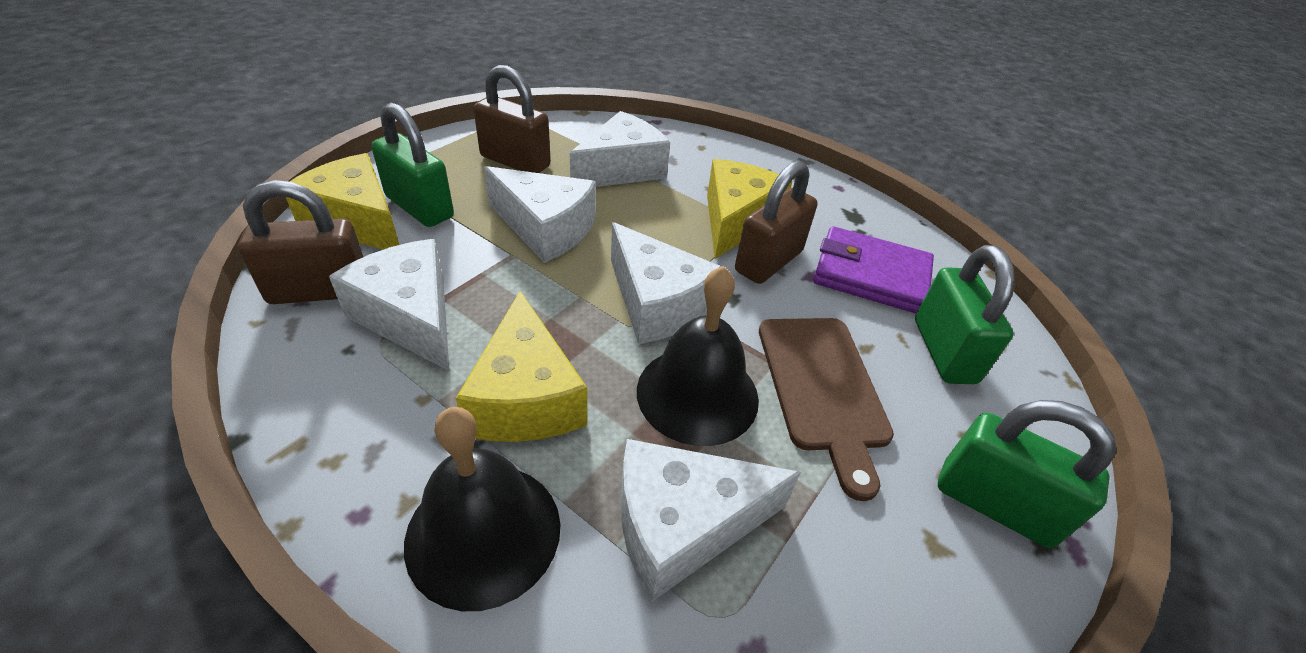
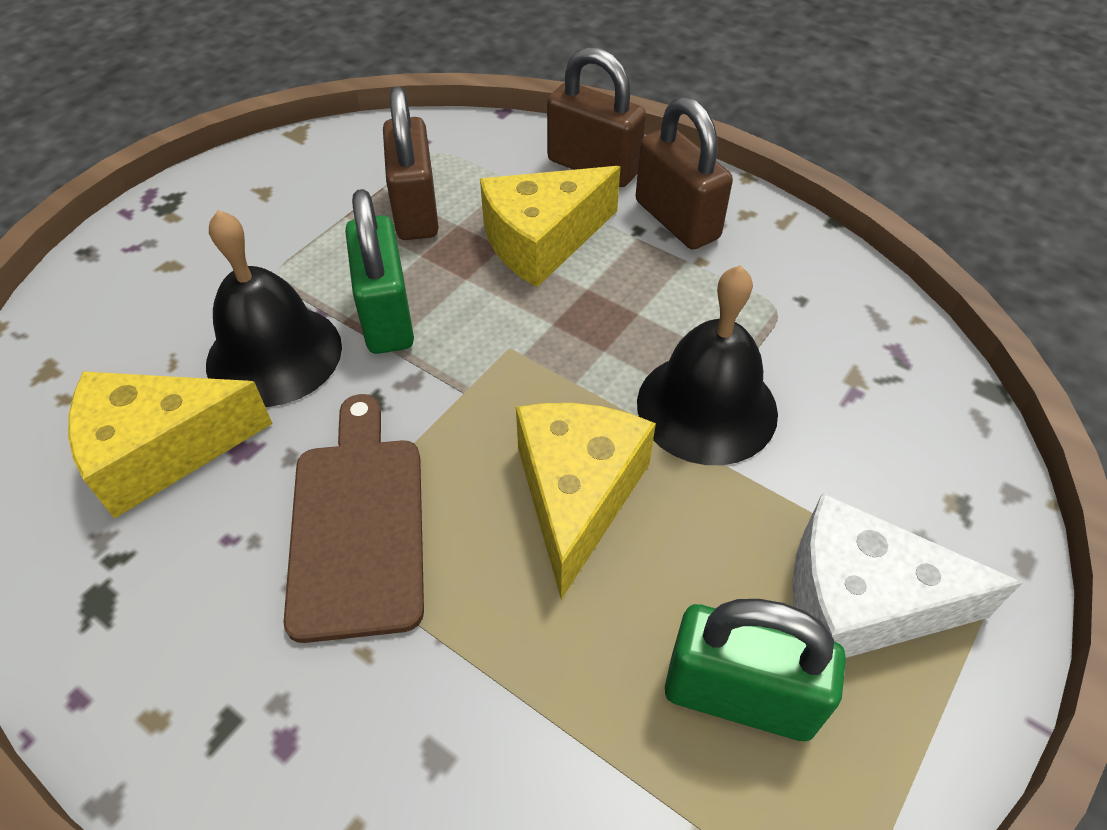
green padlock: 3 -> 2
purple wallet: 1 -> 0
white cheese: 5 -> 1

